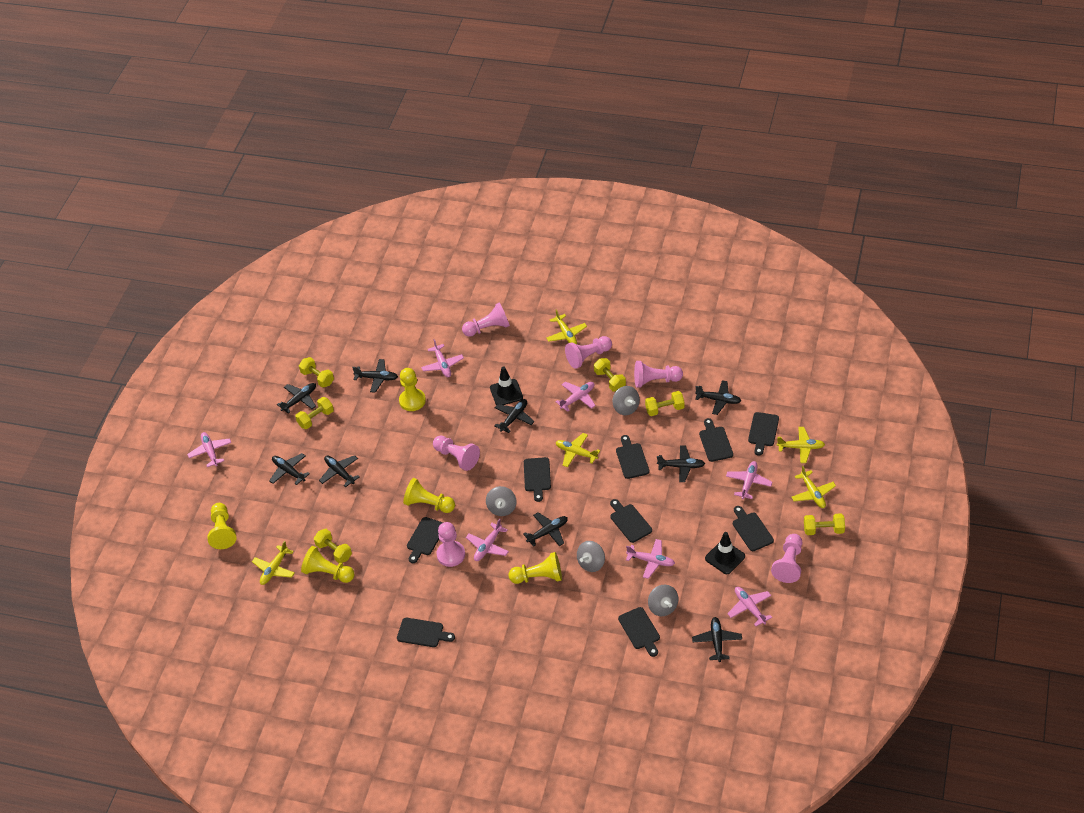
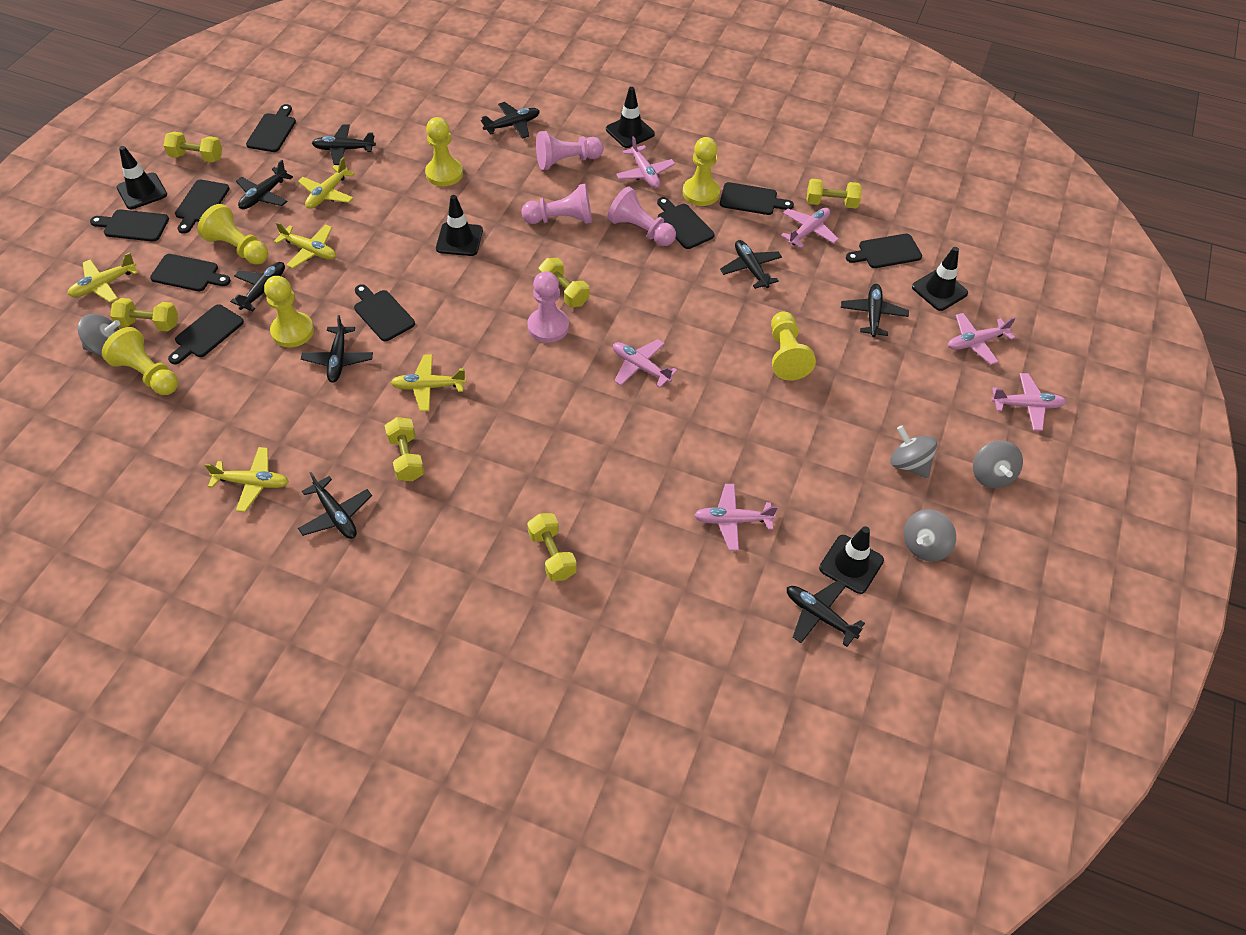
black traffic cone: 2 -> 5
pink pawn: 6 -> 4
pink plane: 7 -> 6
yellow pawn: 5 -> 6

